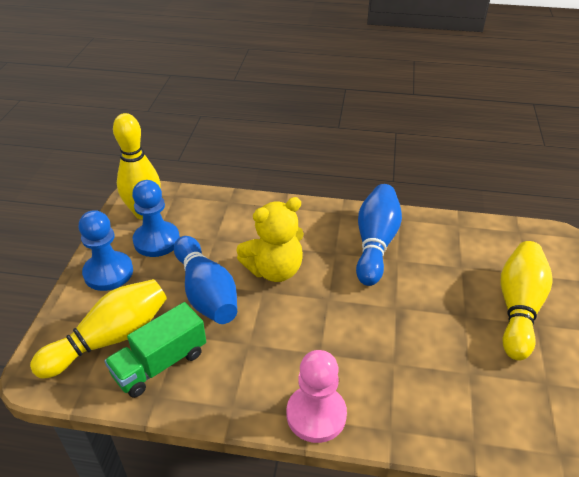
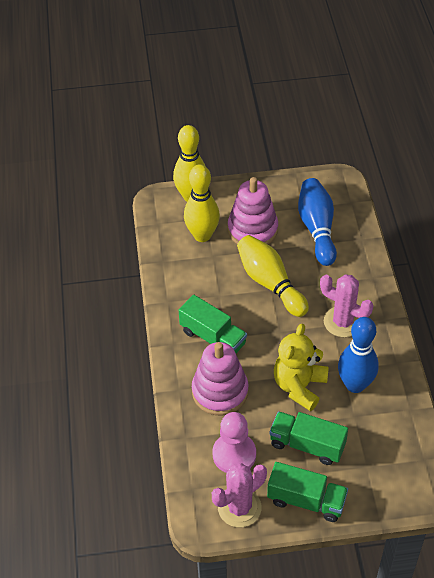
blue pawn: 2 -> 0
green truck: 1 -> 3
pink cactus: 0 -> 2
pink stacking toy: 0 -> 2

